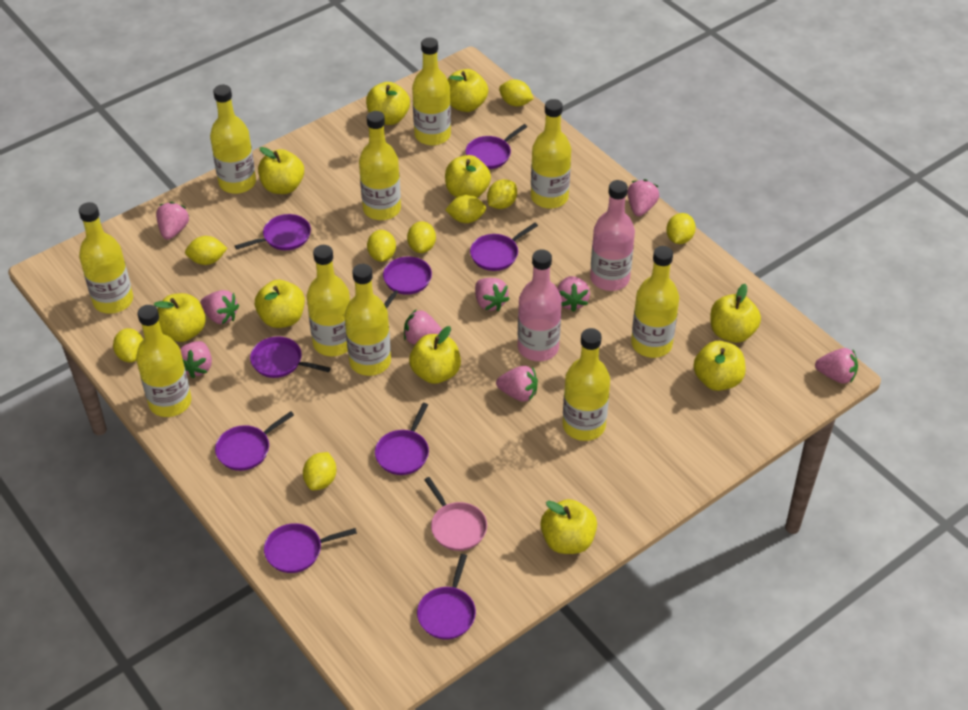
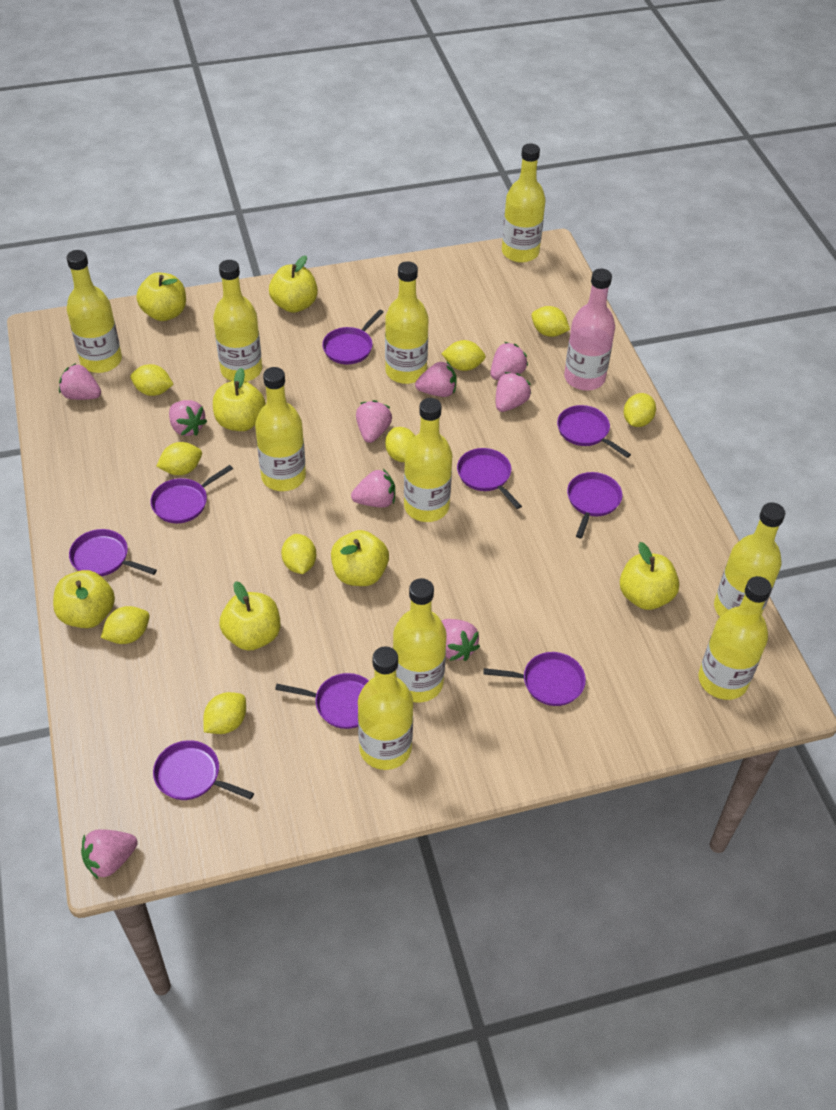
pink bottle: 2 -> 1
pink pan: 1 -> 0
yellow apple: 10 -> 7

